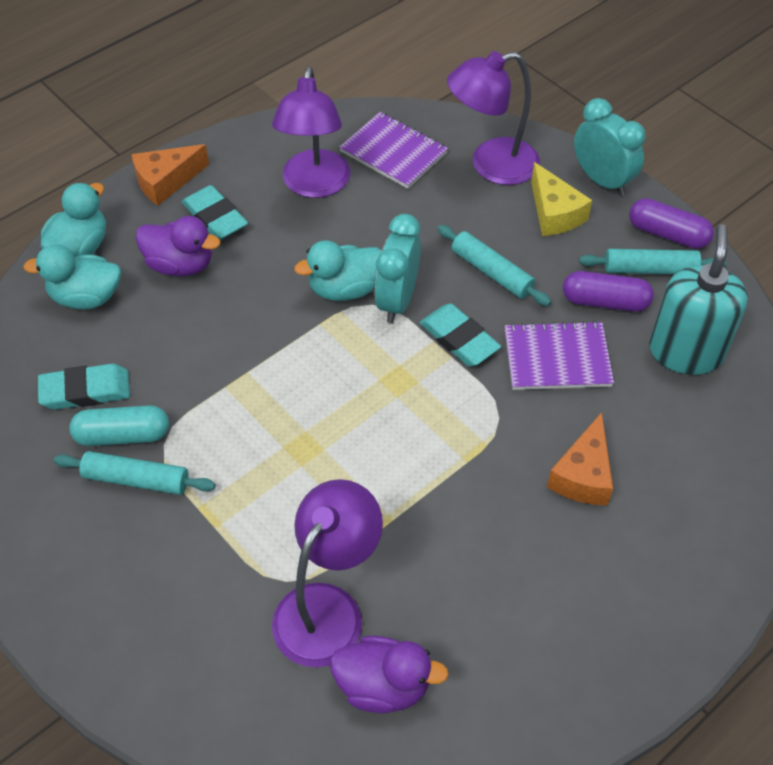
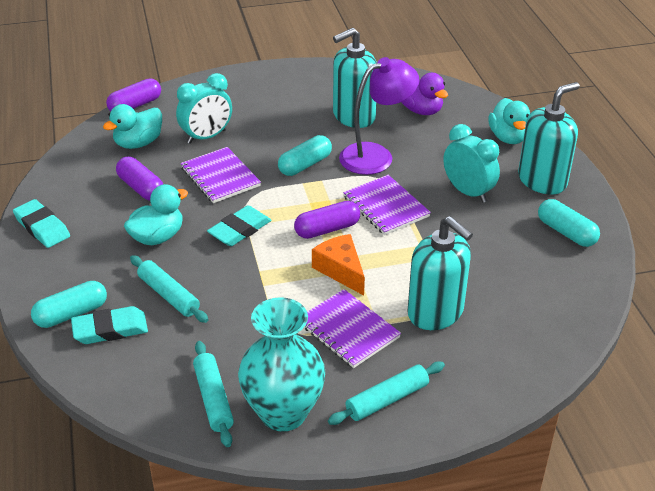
orange cheese: 2 -> 1
purple capsule: 2 -> 3
purple duck: 2 -> 1
purple lamp: 3 -> 1
purple notebook: 2 -> 3
turquoise capsule: 1 -> 3
turquoise soap dispenser: 1 -> 3
turquoise vase: 0 -> 1
yellow cheese: 1 -> 0

